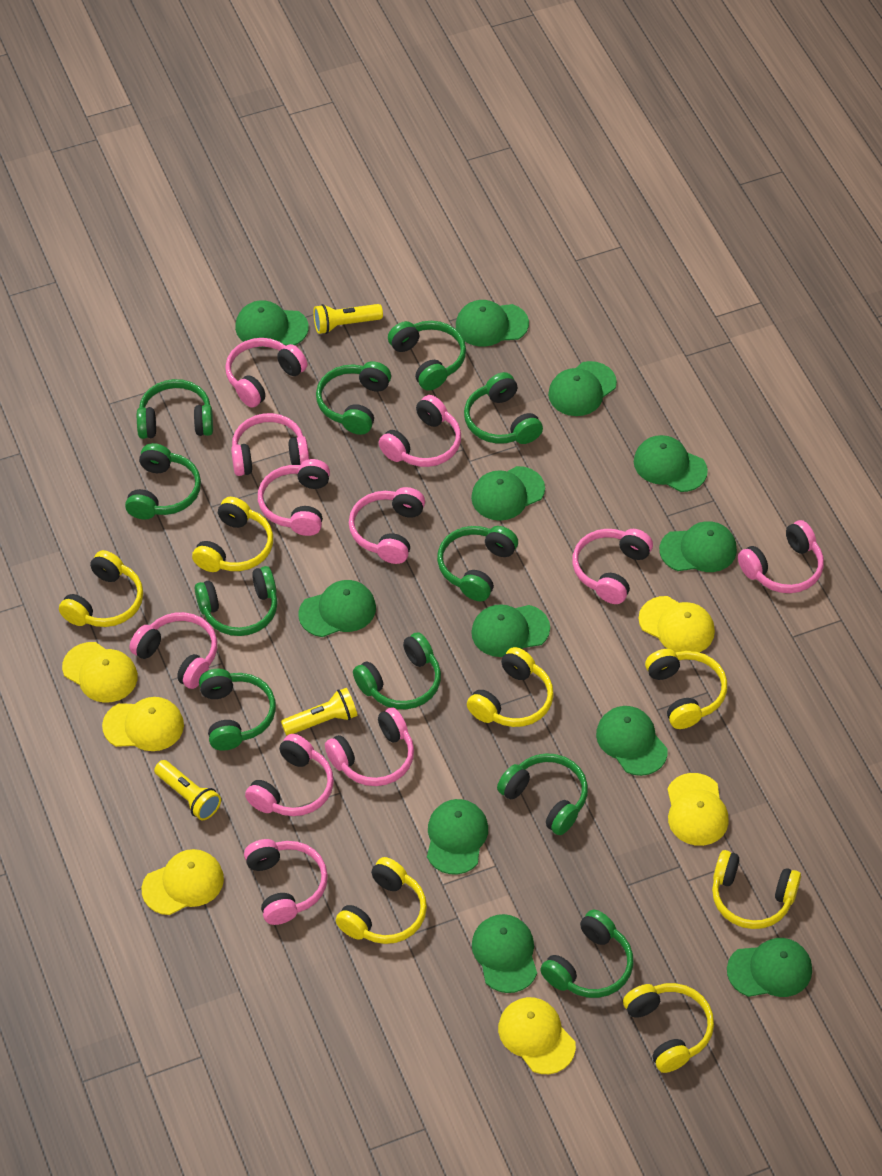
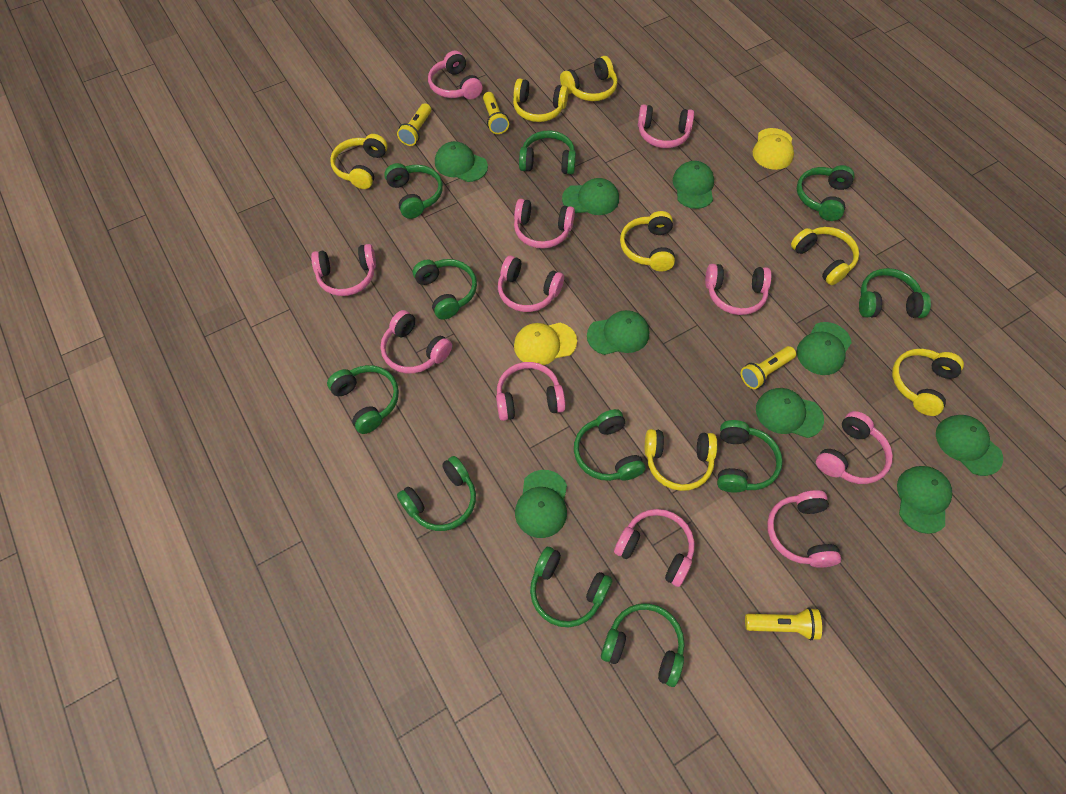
green cap: 12 -> 9
yellow cap: 6 -> 2
yellow flashlight: 3 -> 4

